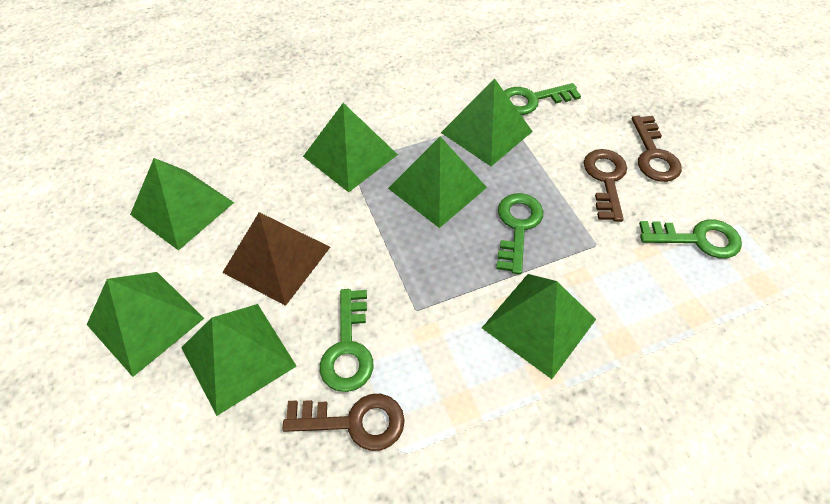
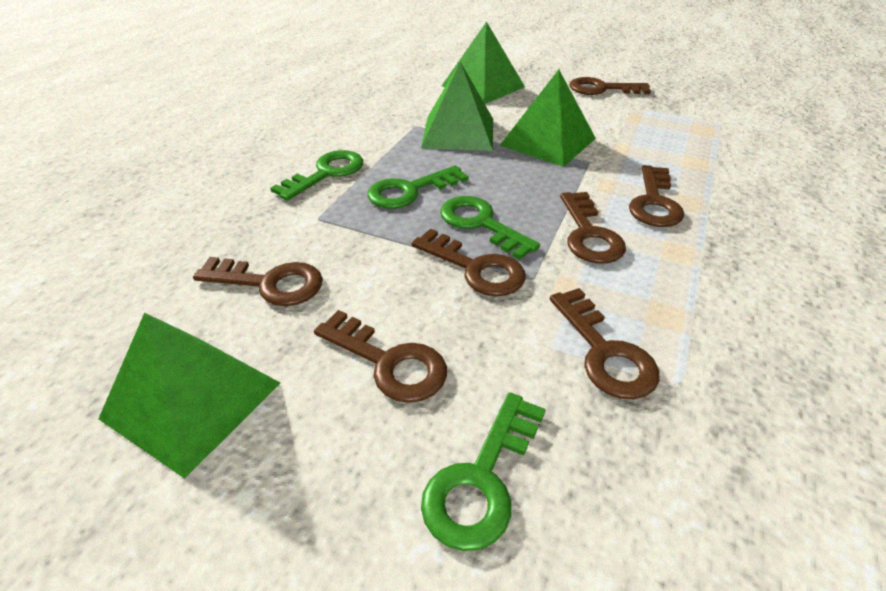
brown key: 3 -> 7
brown pyramid: 1 -> 0
green pyramid: 7 -> 4

